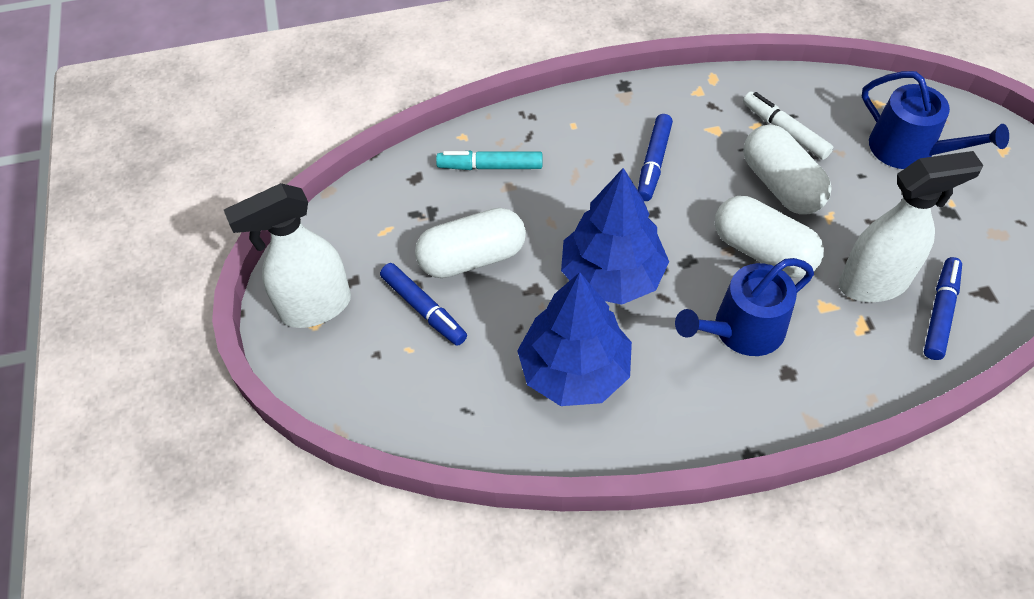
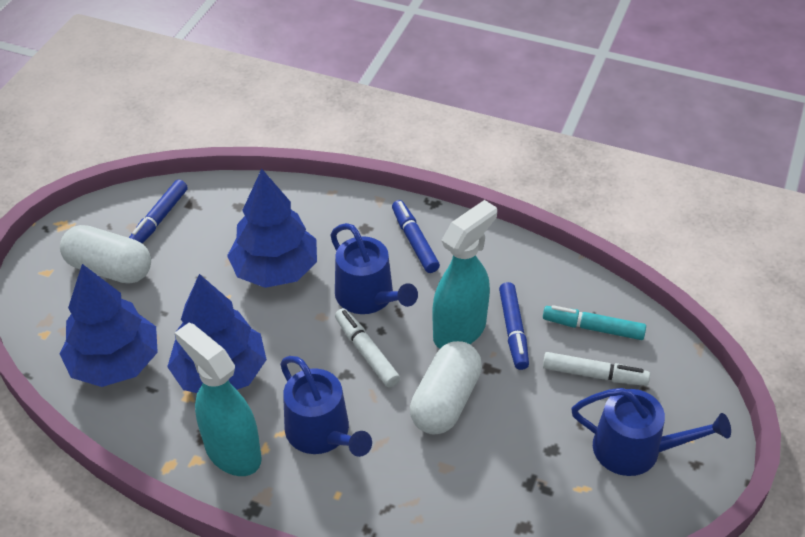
blue tree: 2 -> 3
blue watering can: 2 -> 3
turquoise spray bottle: 0 -> 2
white capsule: 3 -> 2
white marker: 1 -> 2
white spray bottle: 2 -> 0

